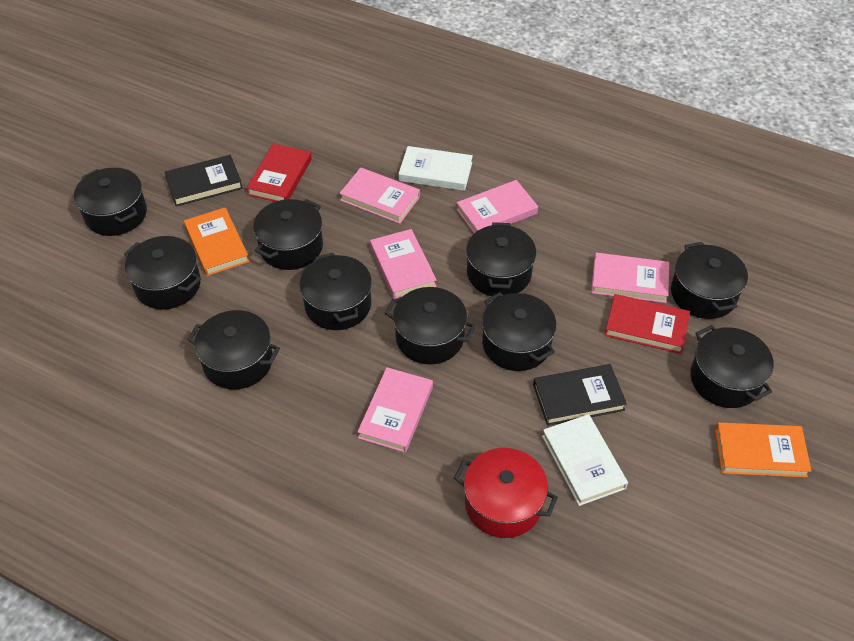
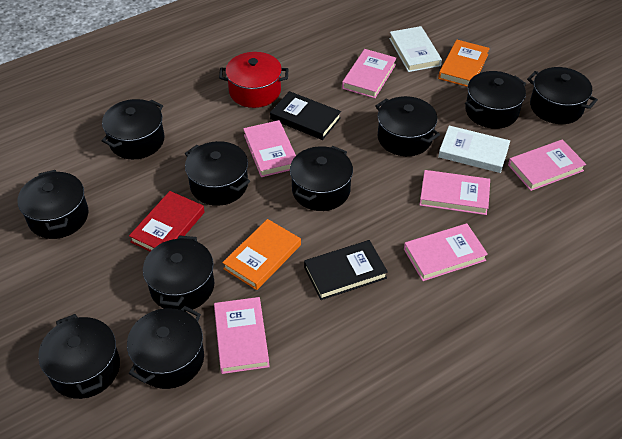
pink book: 5 -> 6
red book: 2 -> 1

